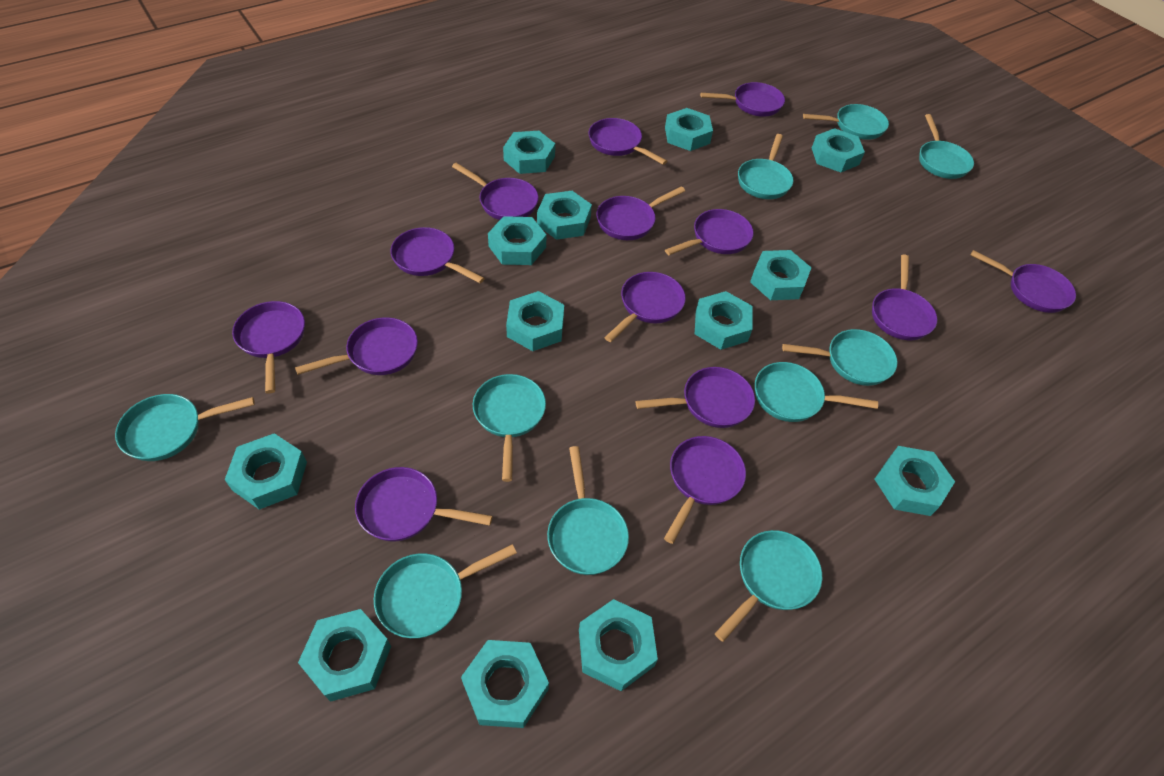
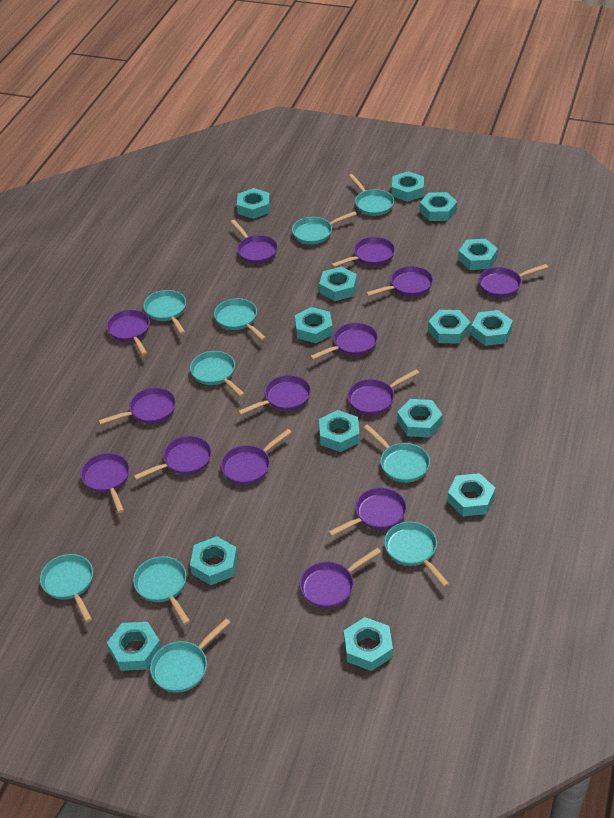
turquoise nut: 13 -> 14

